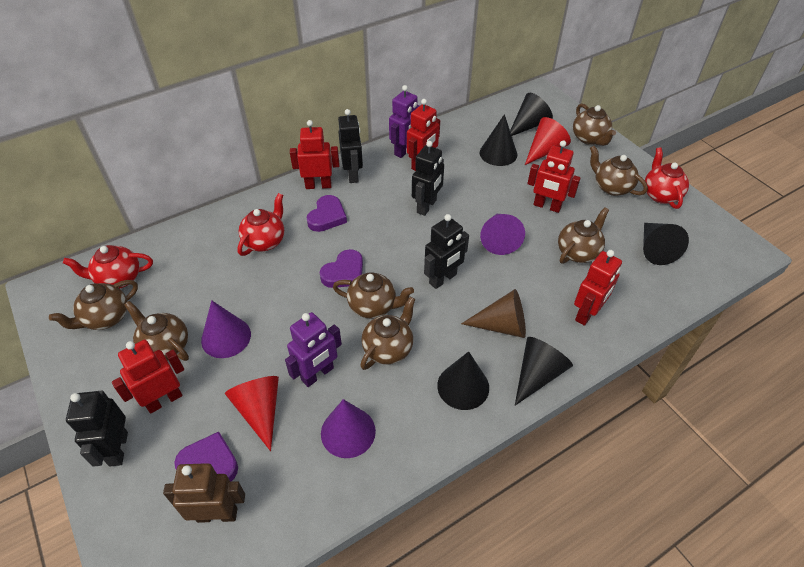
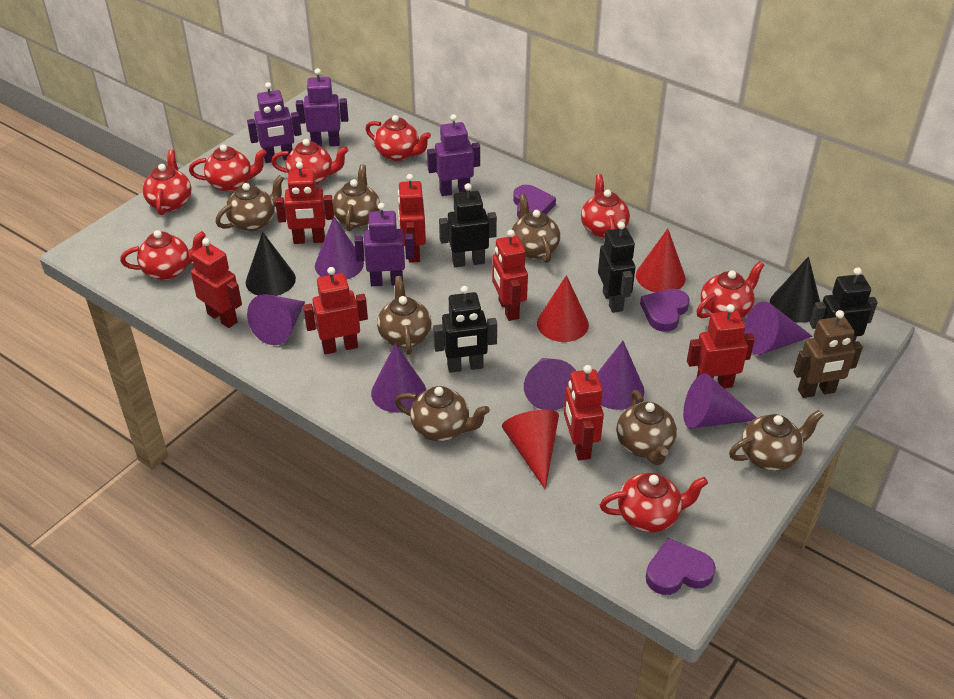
black cone: 5 -> 2
brown cone: 1 -> 0
purple cone: 3 -> 7
purple robot: 2 -> 4
red cone: 2 -> 3
red robot: 5 -> 7
red teapot: 3 -> 8

